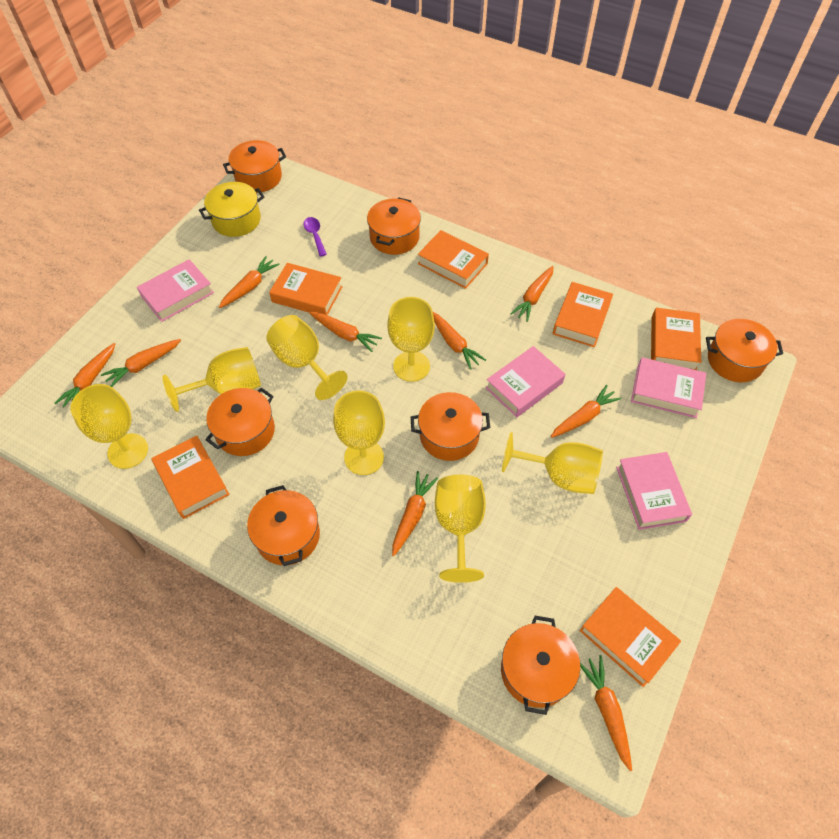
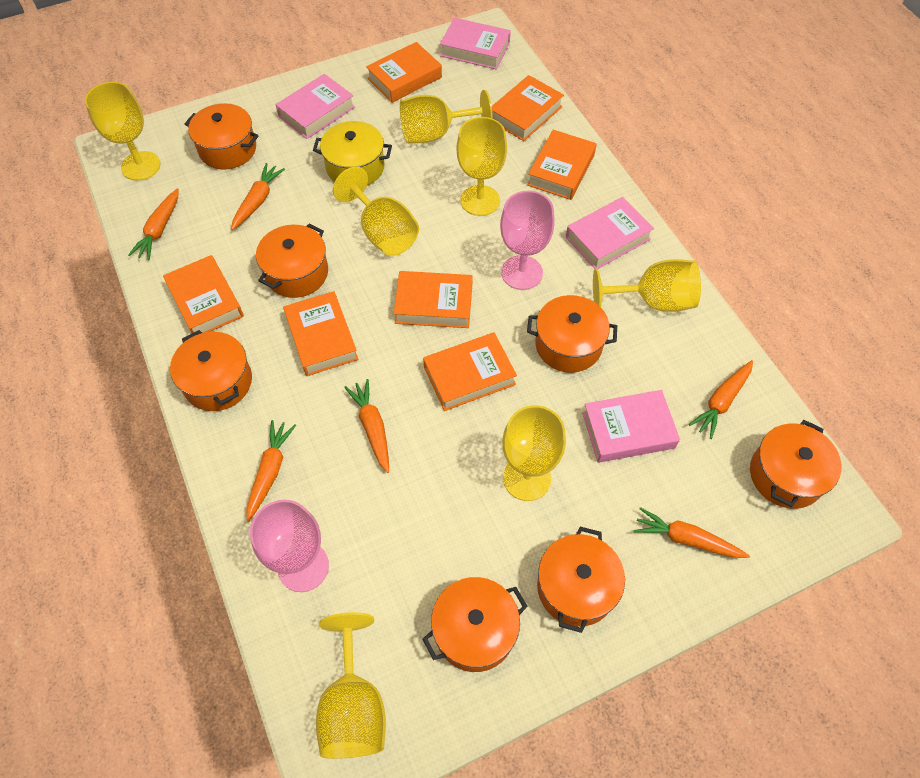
orange book: 6 -> 7
orange carrot: 9 -> 6
pink goblet: 0 -> 2
purple spoon: 1 -> 0

